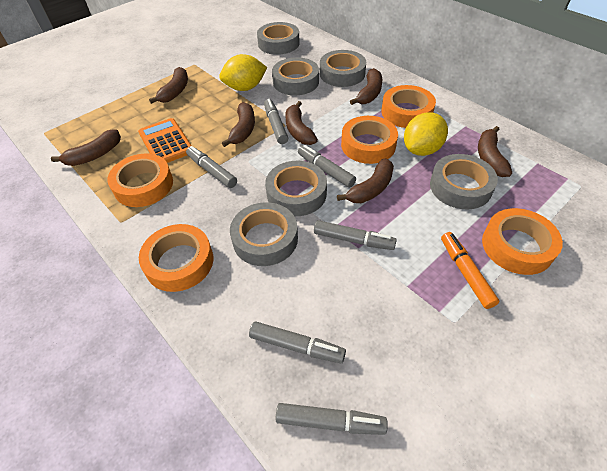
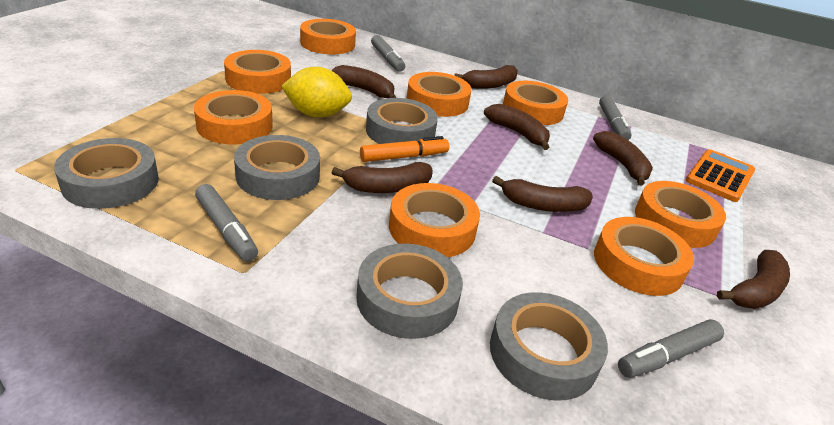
grey marker: 6 -> 4
grey tape: 6 -> 5
orange tape: 5 -> 8
yellow lemon: 2 -> 1

